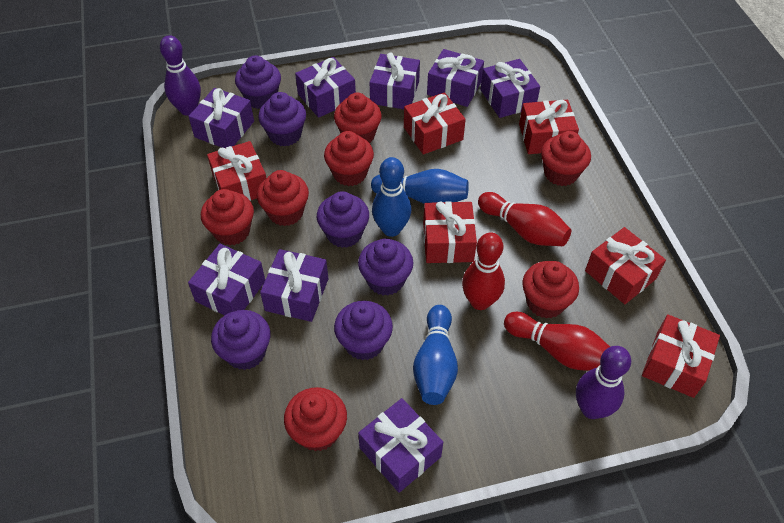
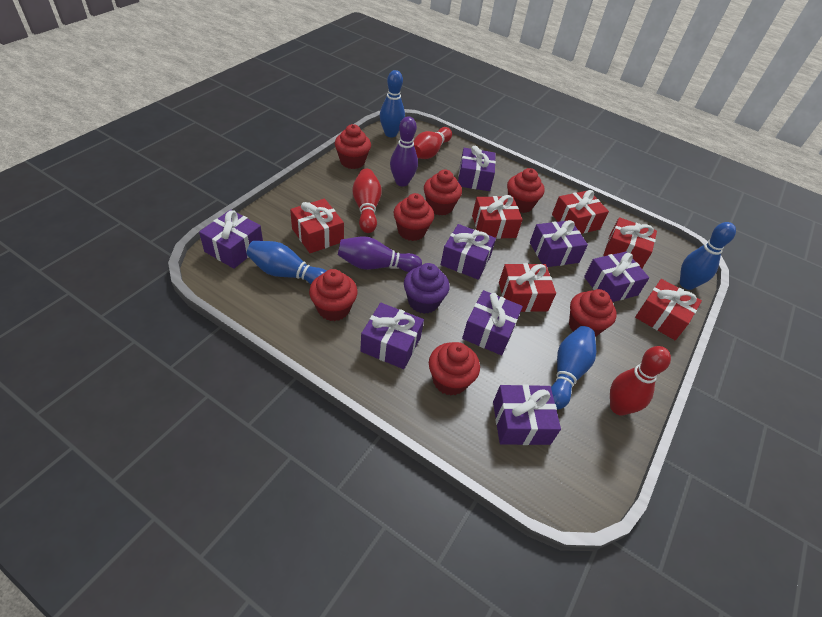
blue bowling pin: 3 -> 4
purple cupcake: 6 -> 1

